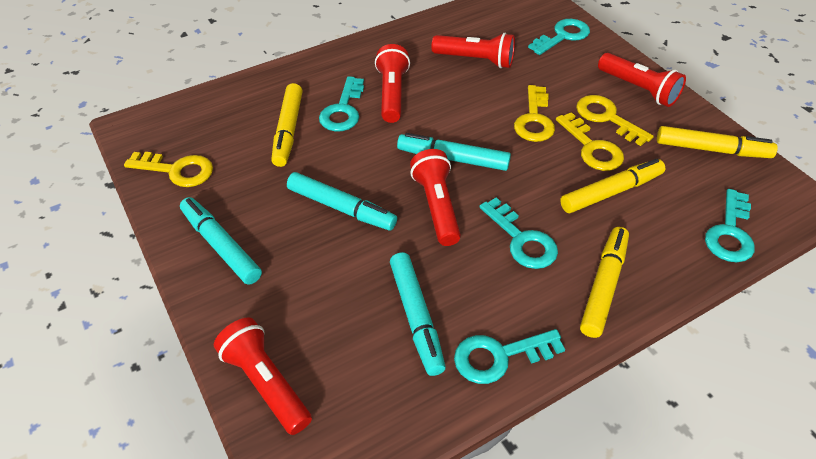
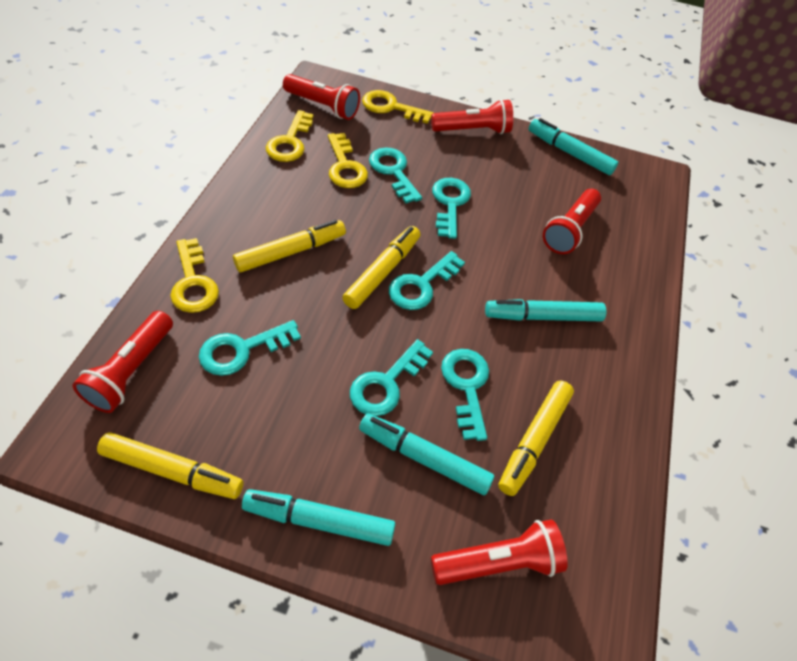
turquoise key: 5 -> 6

